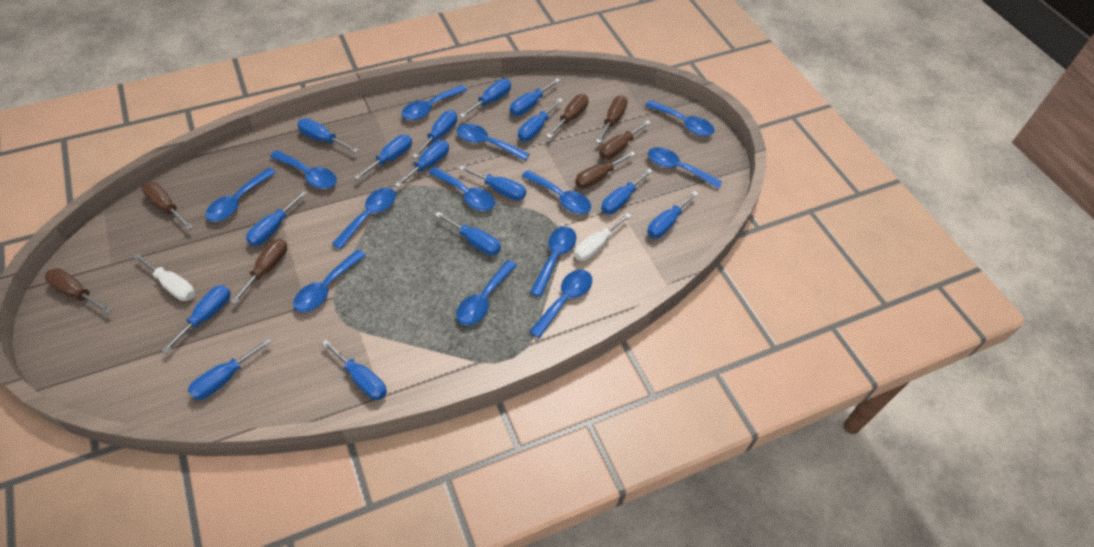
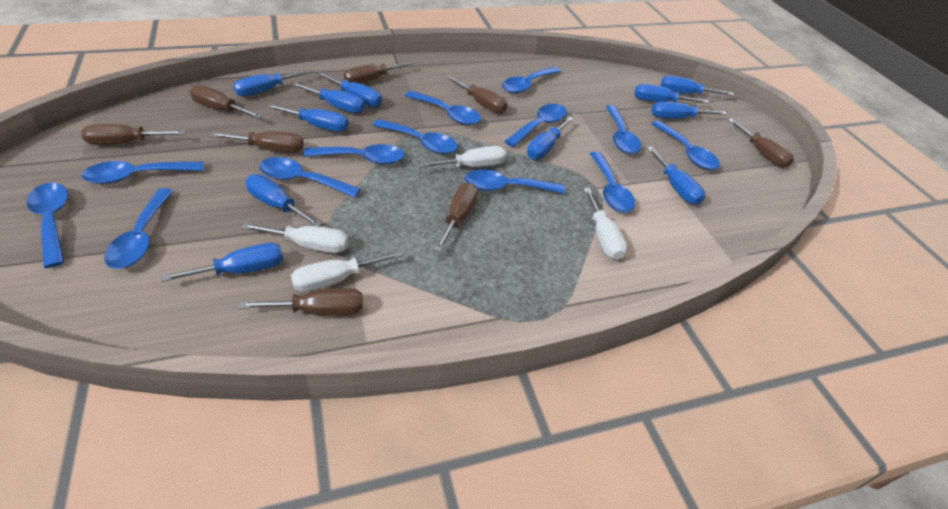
blue screwdriver: 15 -> 11
brown screwdriver: 7 -> 8
white screwdriver: 2 -> 4

